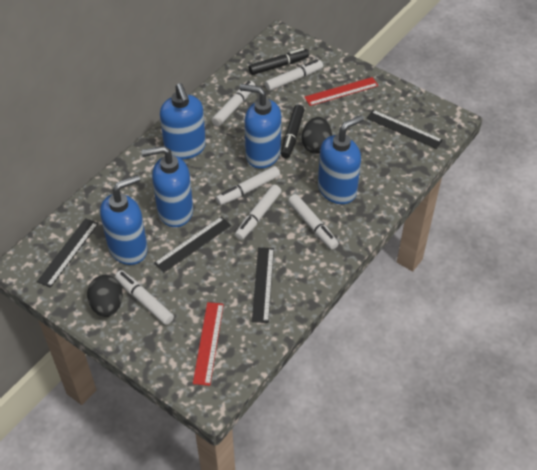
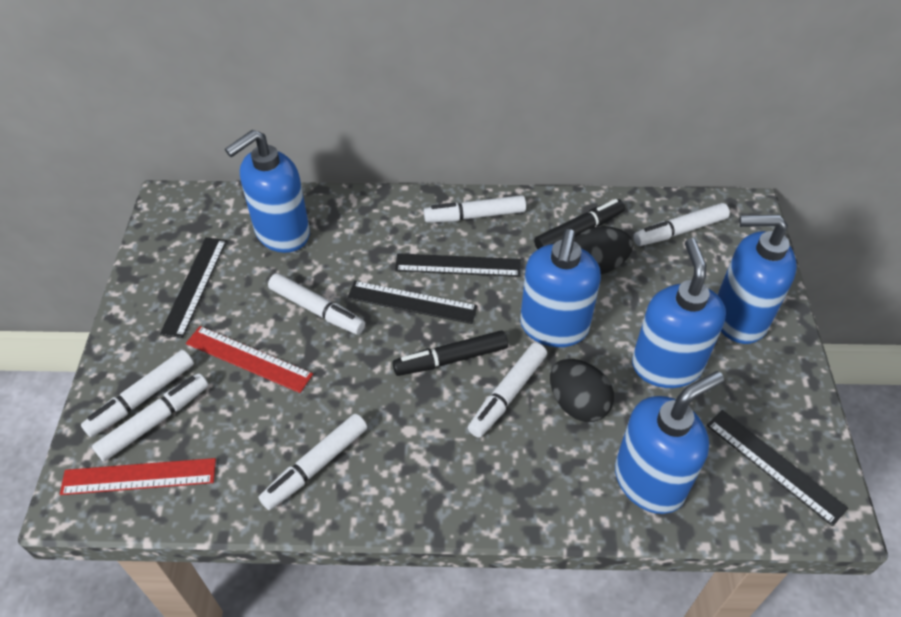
white marker: 6 -> 7

